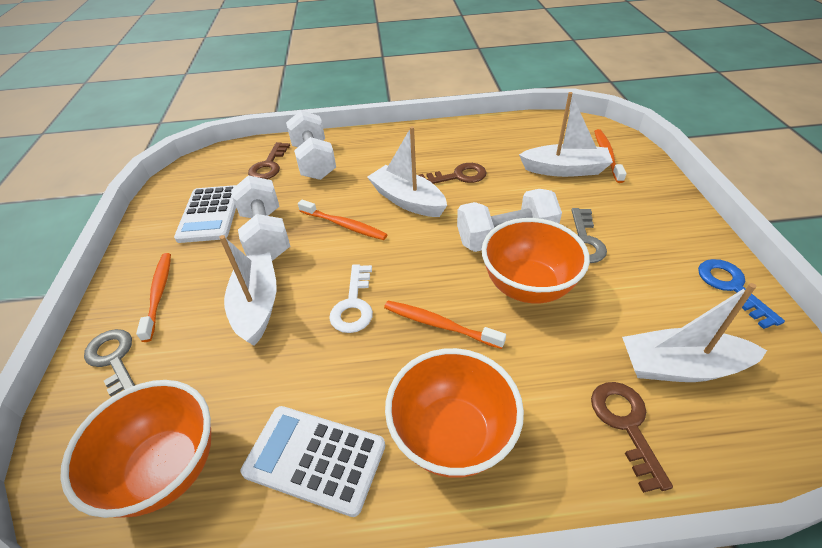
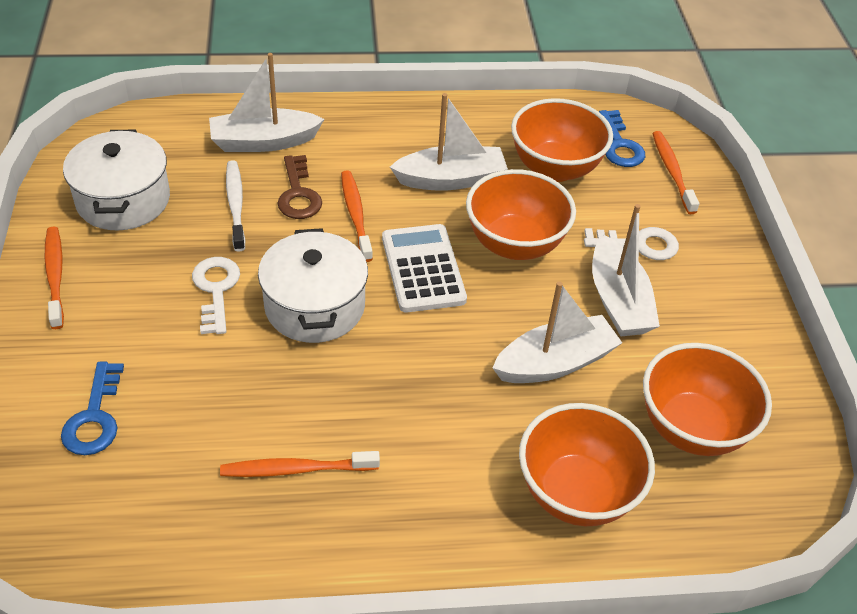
blue key: 1 -> 2
brown key: 3 -> 1
grey key: 2 -> 0
orange bowl: 3 -> 4
white calculator: 2 -> 1
white dumbbell: 3 -> 0
white key: 1 -> 2
white pot: 0 -> 2
white toothbrush: 0 -> 1

